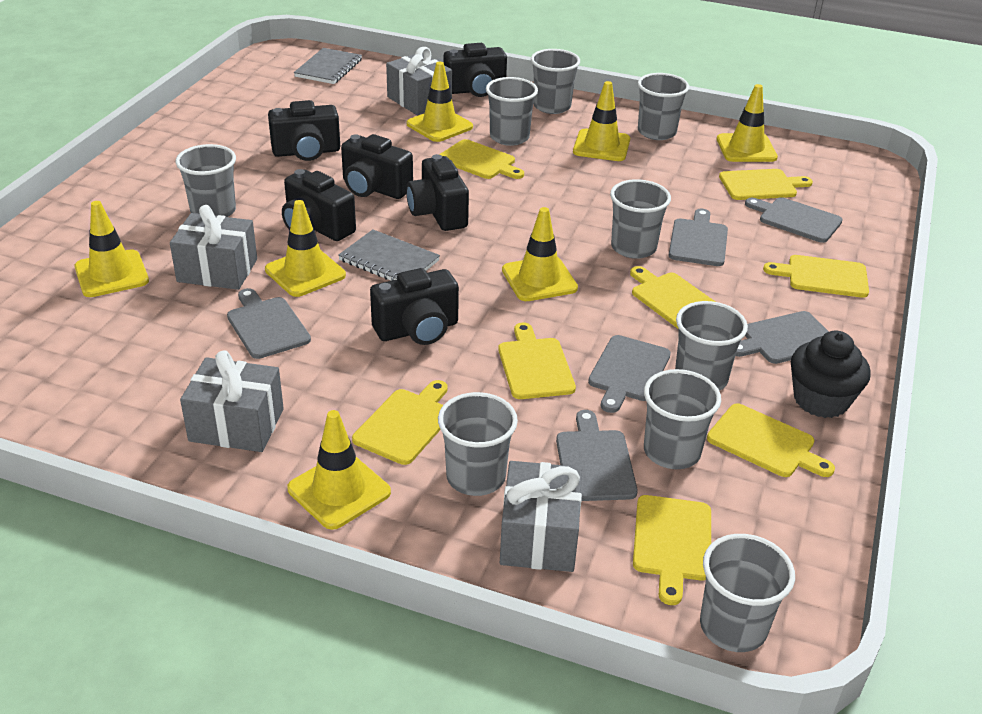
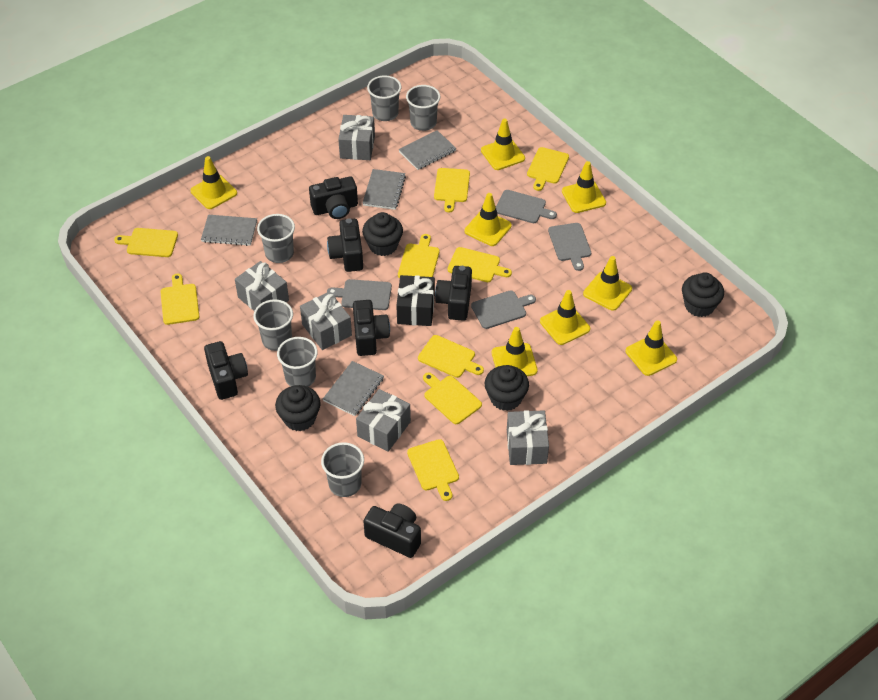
black cupcake: 1 -> 4
black gift: 0 -> 1
grey cup: 9 -> 6
grey cutting board: 6 -> 4
grey gift: 4 -> 5
grey notebook: 2 -> 4
yellow cutting board: 8 -> 9
yellow traffic cone: 7 -> 8

